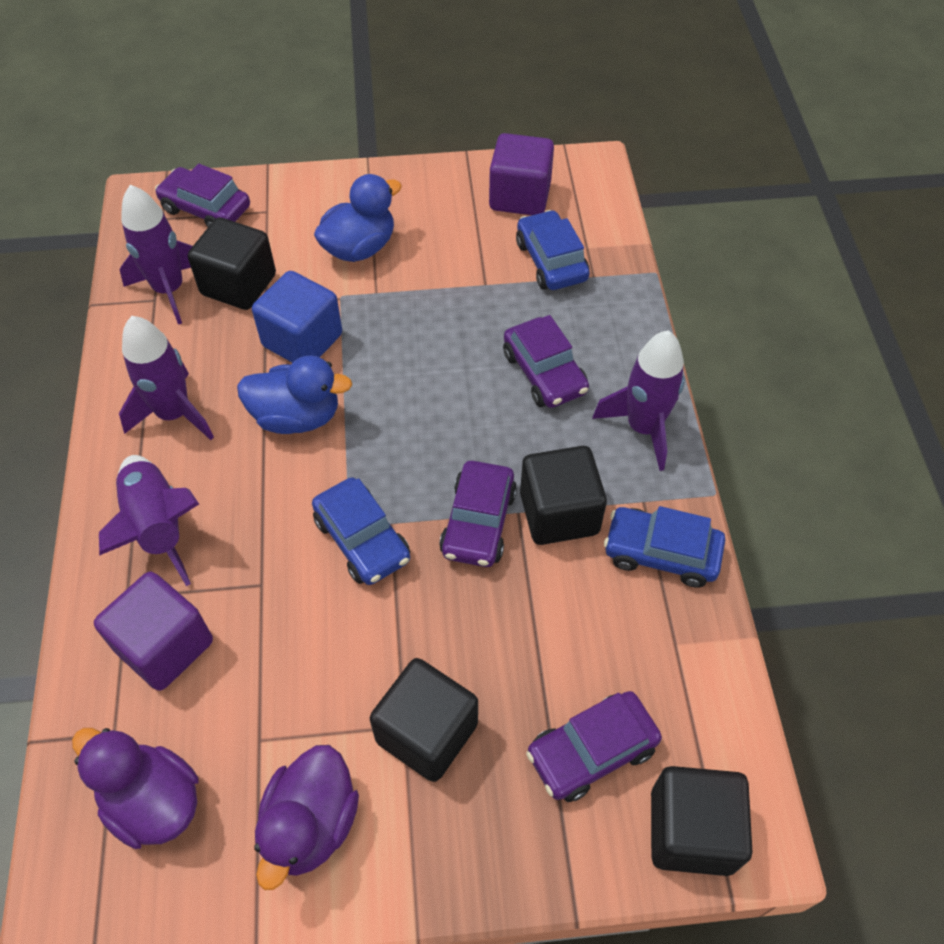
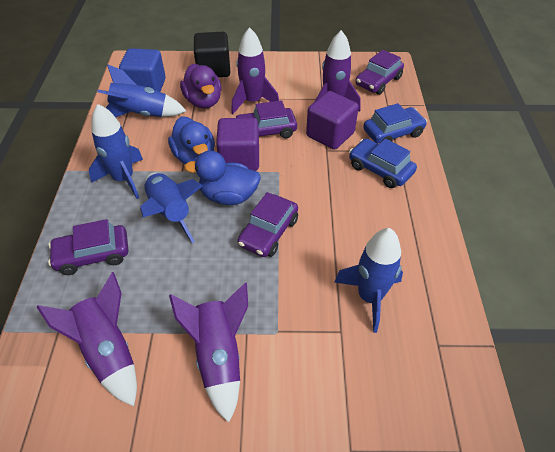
black cube: 4 -> 1
blue car: 3 -> 2
blue rocket: 0 -> 4
purple duck: 2 -> 1

